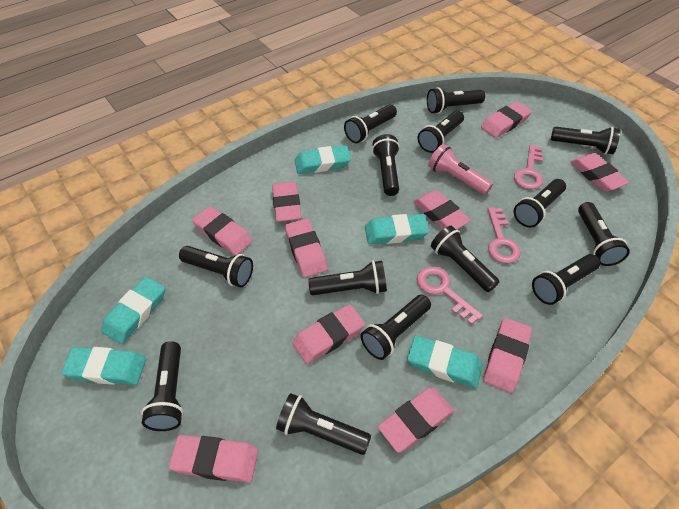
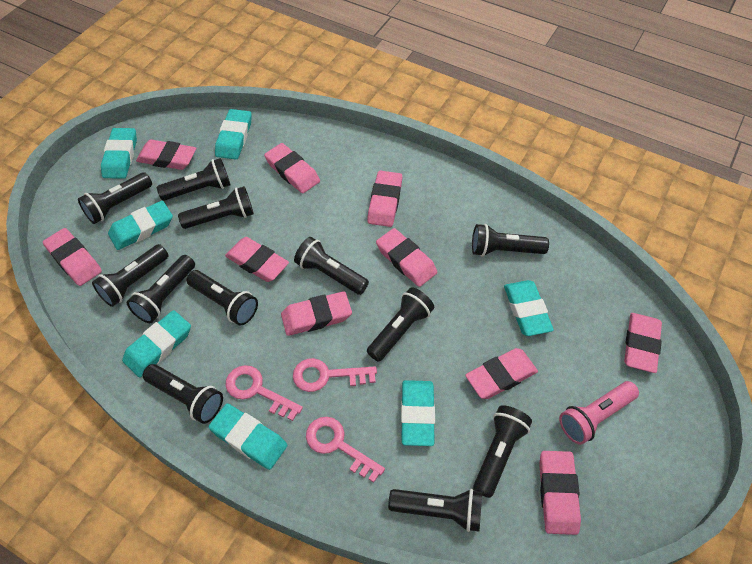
black flashlight: 14 -> 12
turquoise eraser: 5 -> 7

